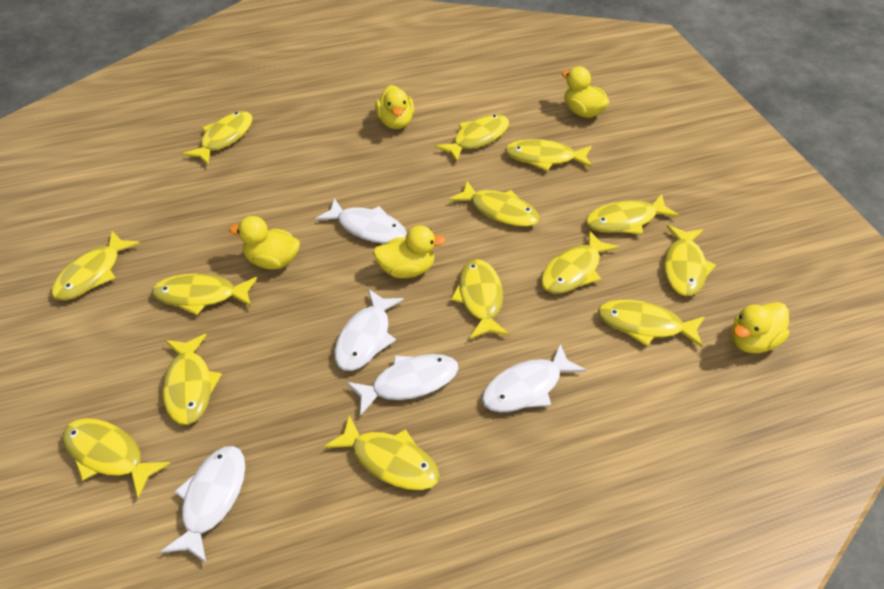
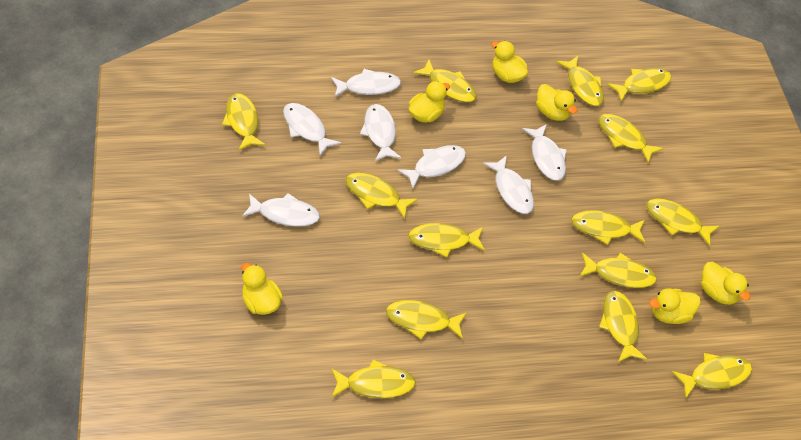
white fish: 5 -> 7
yellow duck: 5 -> 6

